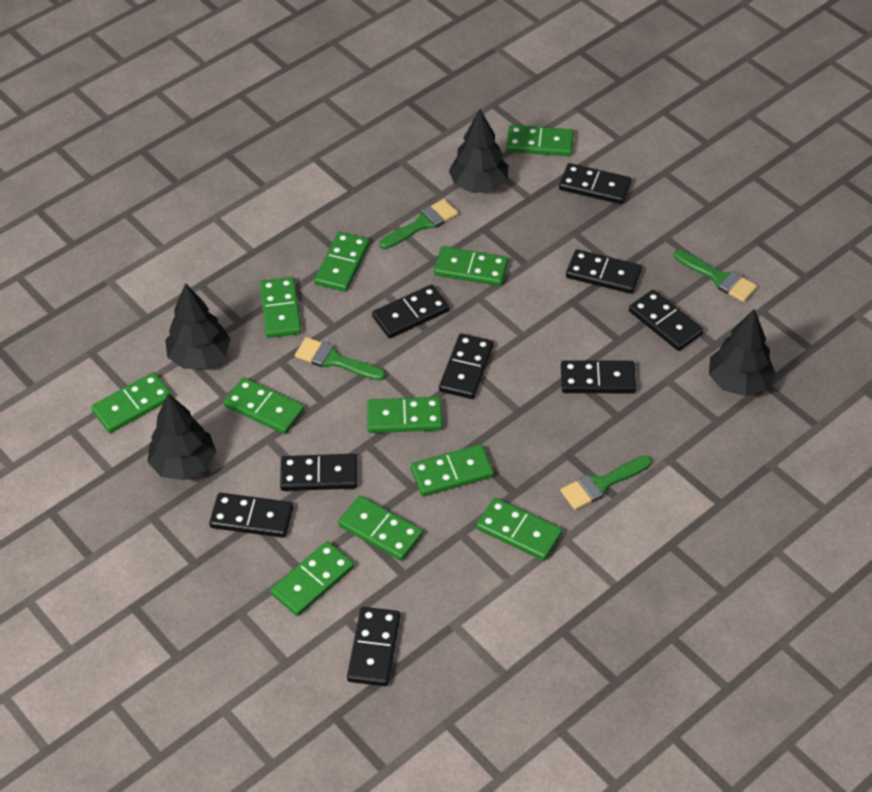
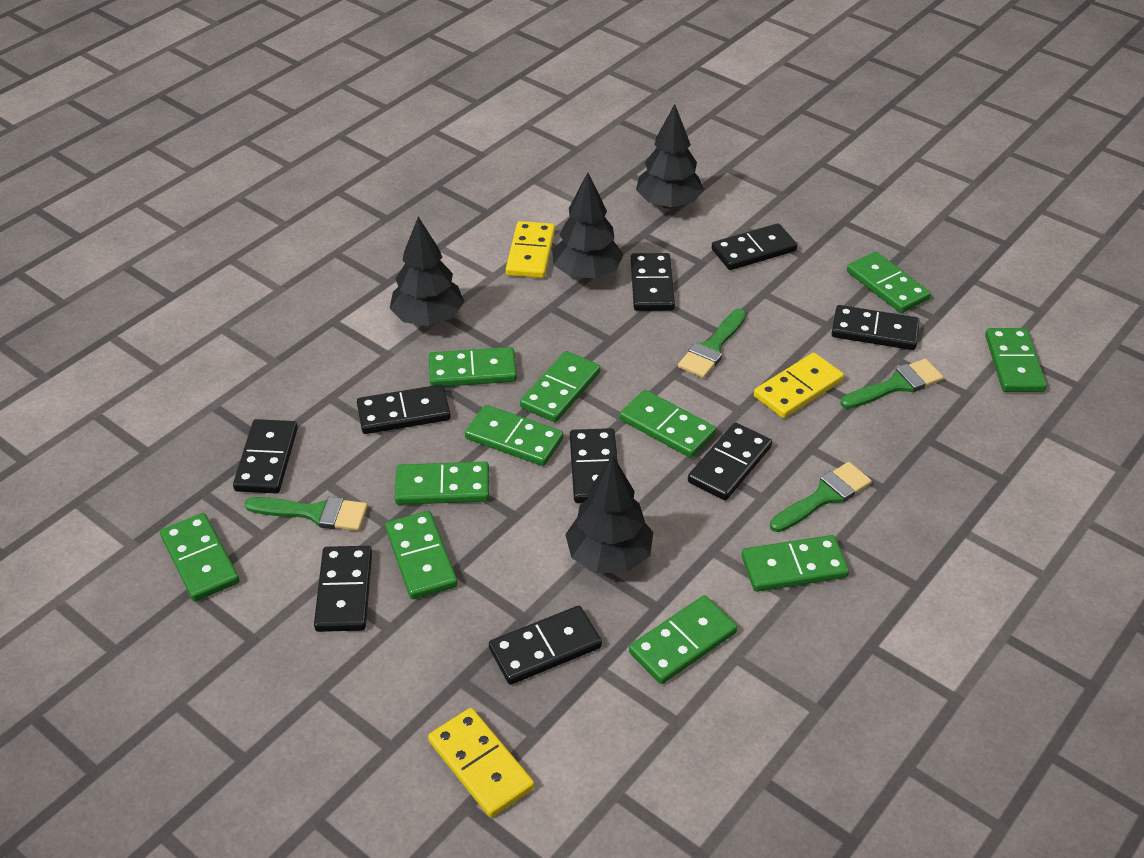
yellow domino: 0 -> 3

